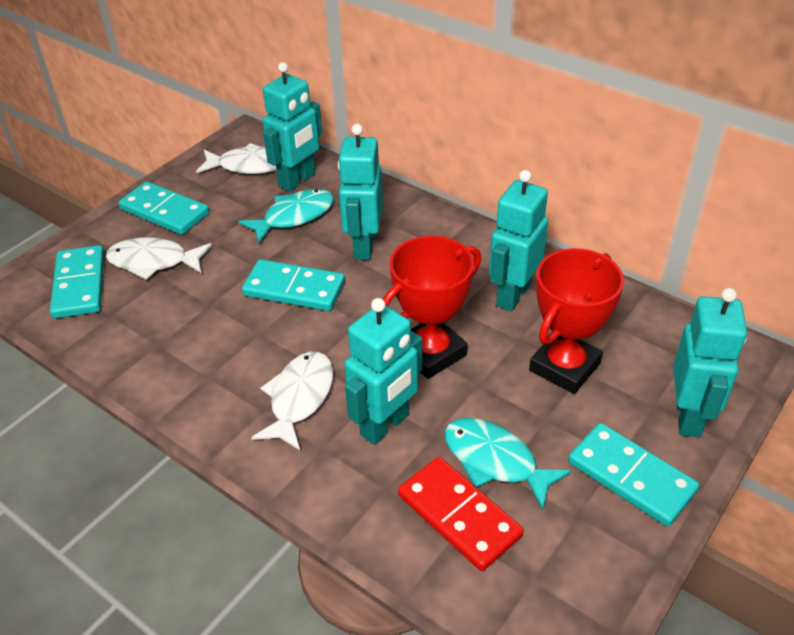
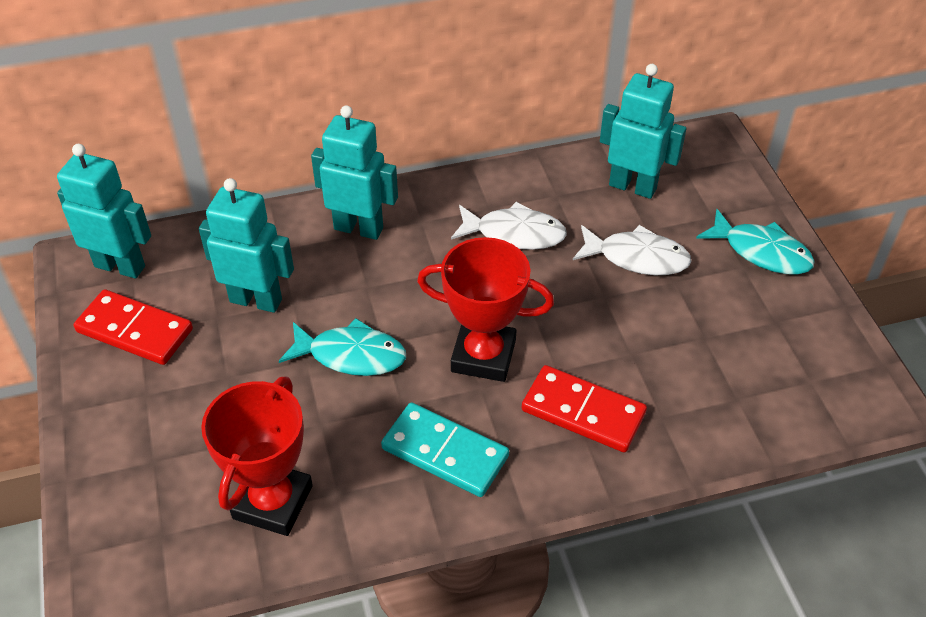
red domino: 1 -> 2
turquoise domino: 4 -> 1
turquoise robot: 5 -> 4
white fish: 3 -> 2

